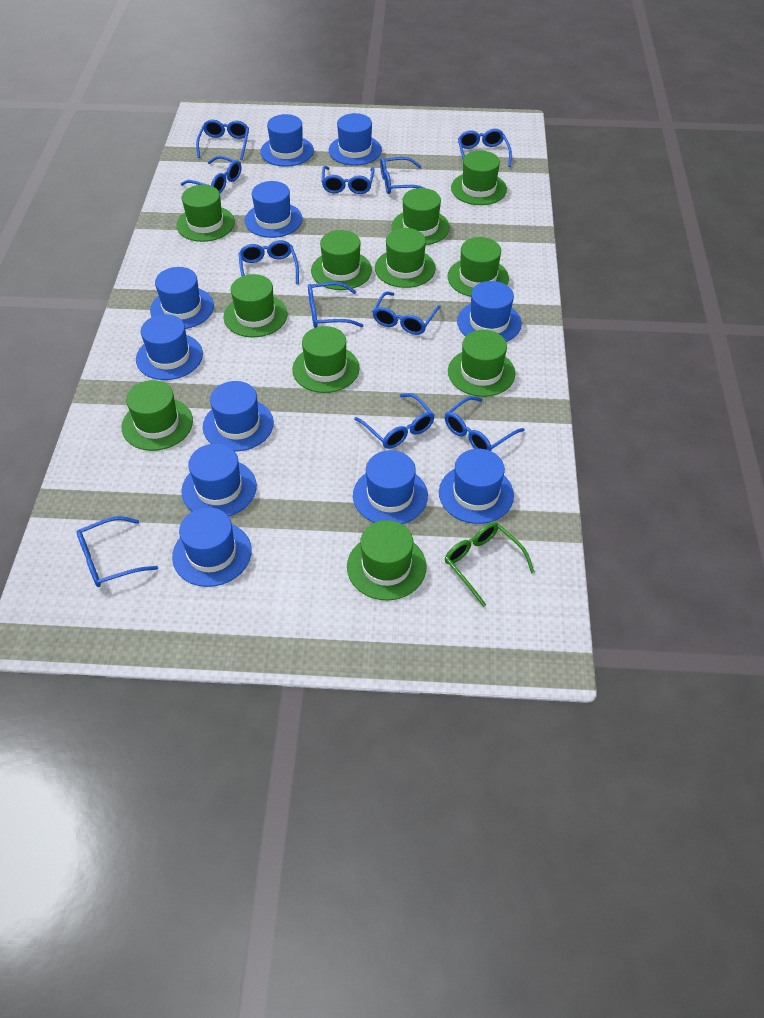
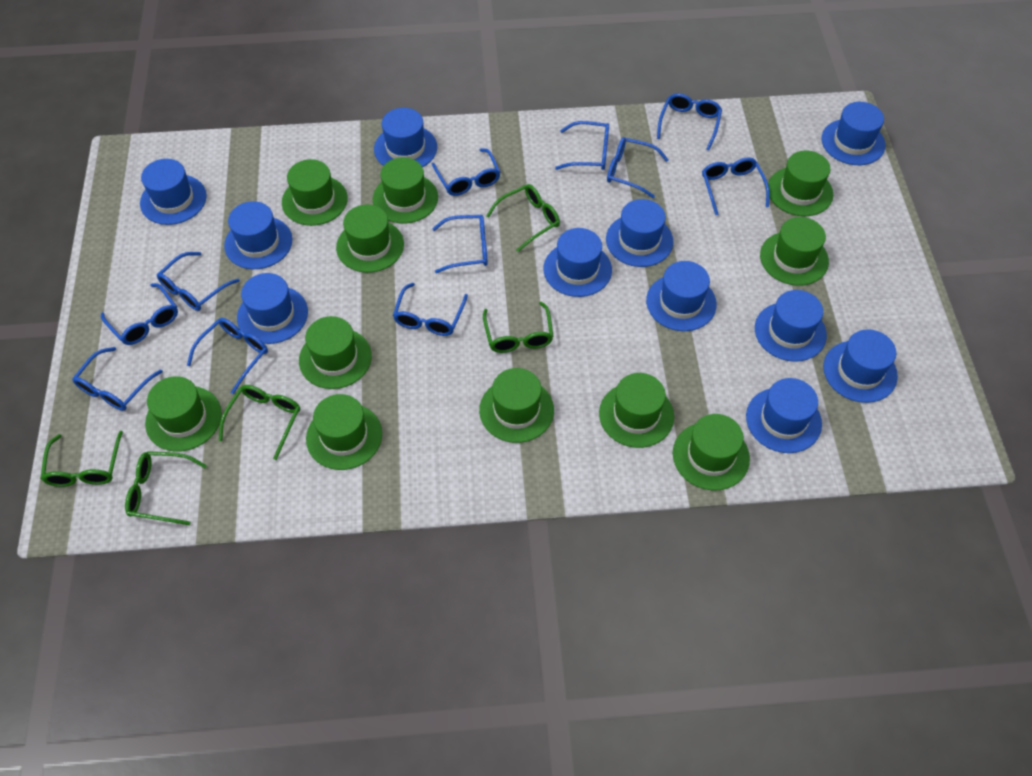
green glasses: 1 -> 5

